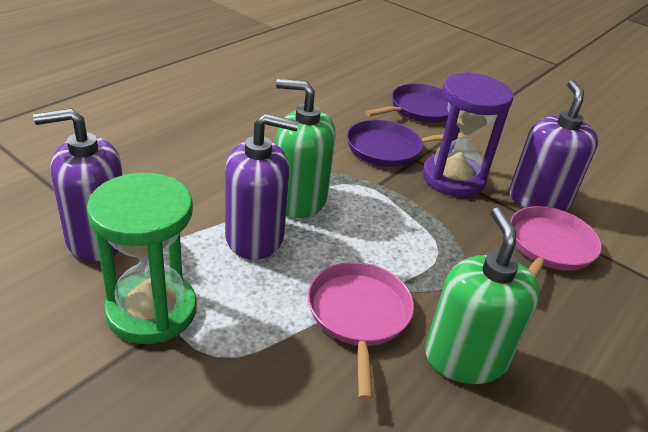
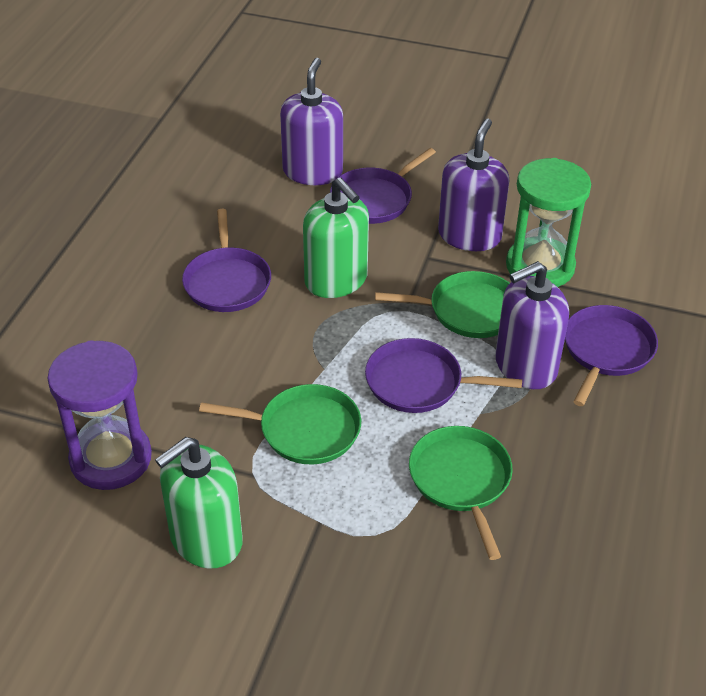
green pan: 0 -> 3
pink pan: 2 -> 0
purple pan: 2 -> 4

